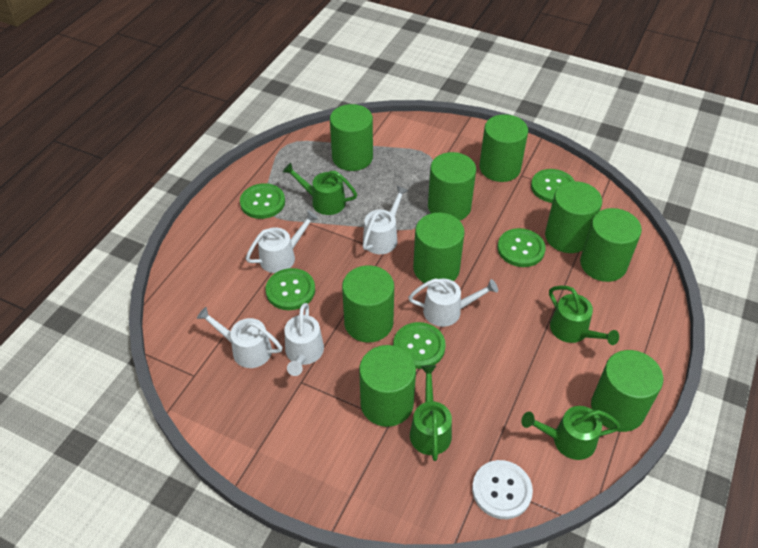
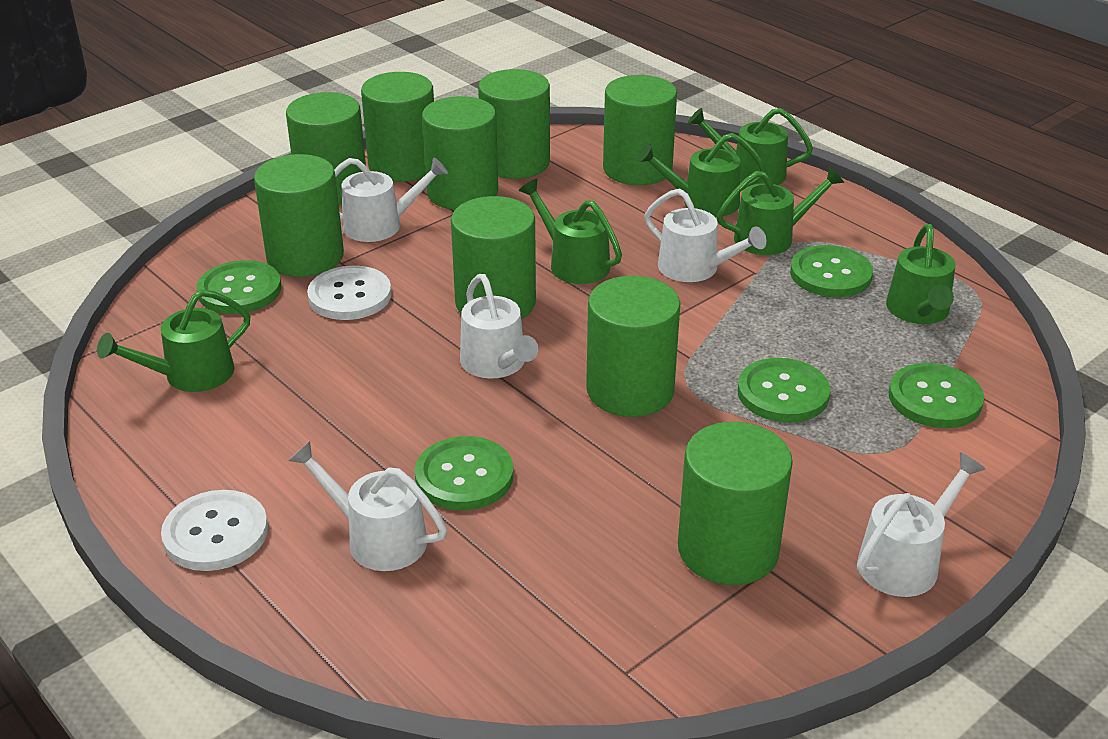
green watering can: 4 -> 6
white button: 1 -> 2

